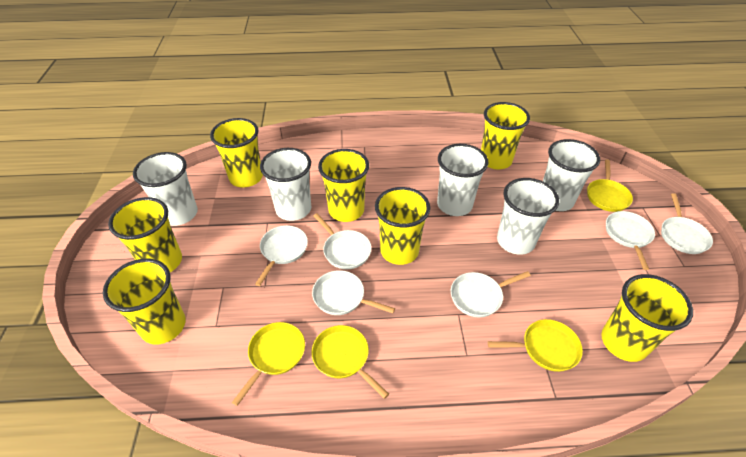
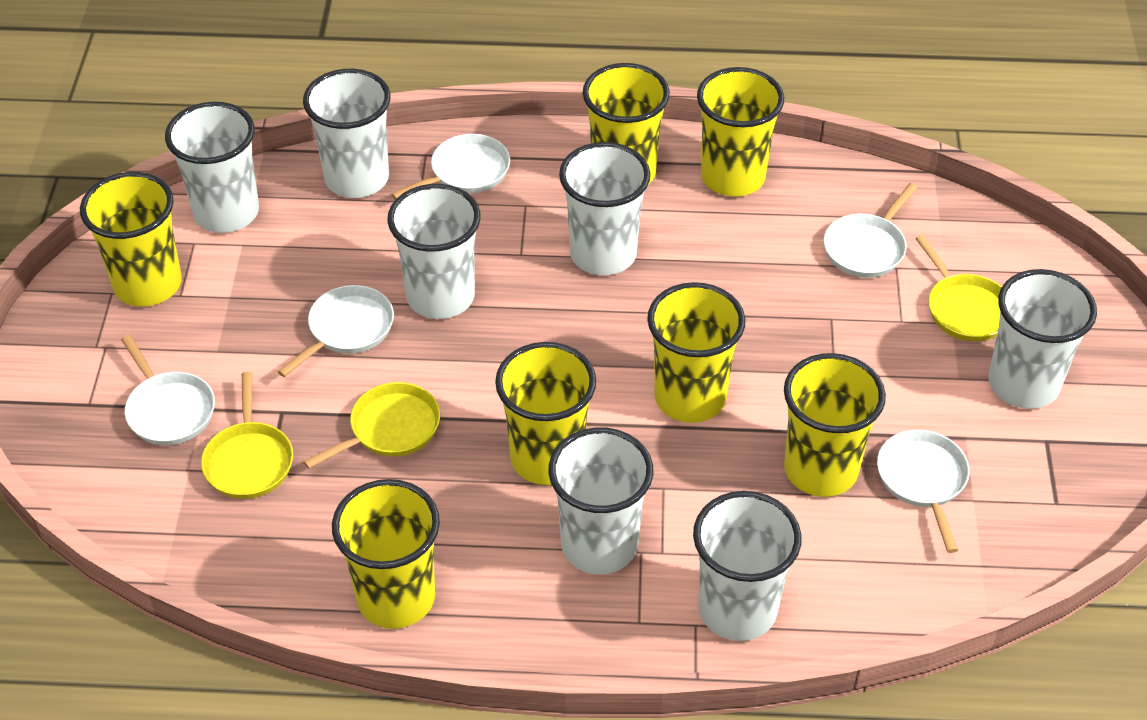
white cup: 5 -> 7
white pan: 6 -> 5
yellow pan: 4 -> 3

